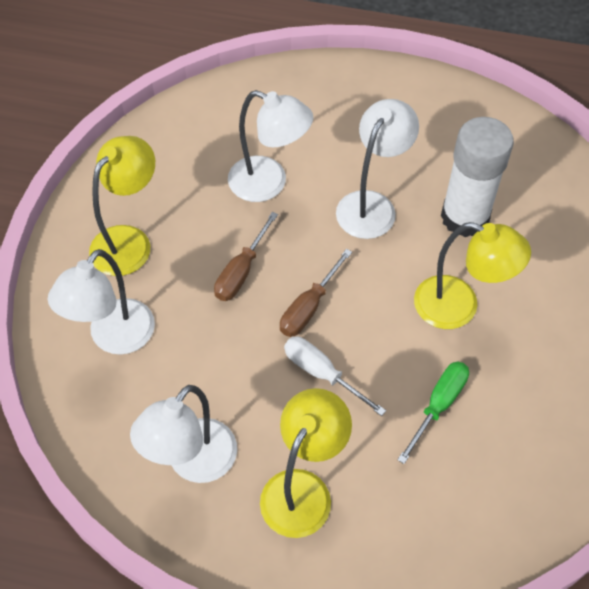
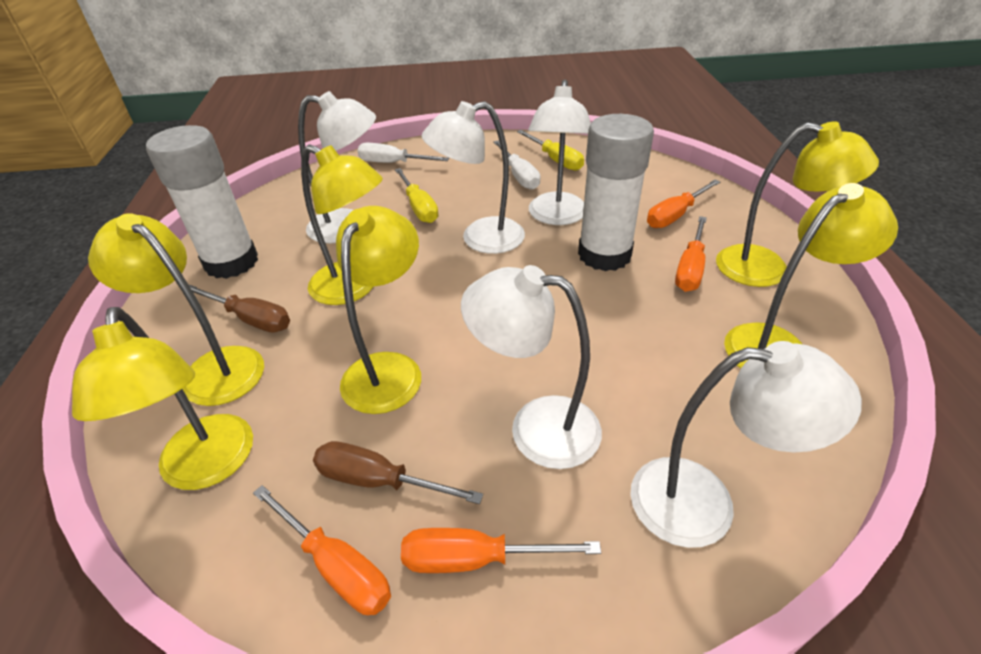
green screwdriver: 1 -> 0
orange screwdriver: 0 -> 4
white glue stick: 1 -> 2
white lamp: 4 -> 5
white screwdriver: 1 -> 2
yellow lamp: 3 -> 6
yellow screwdriver: 0 -> 2

